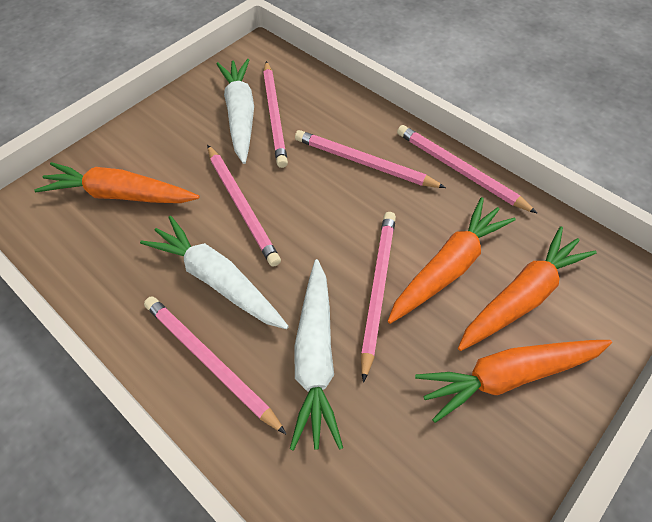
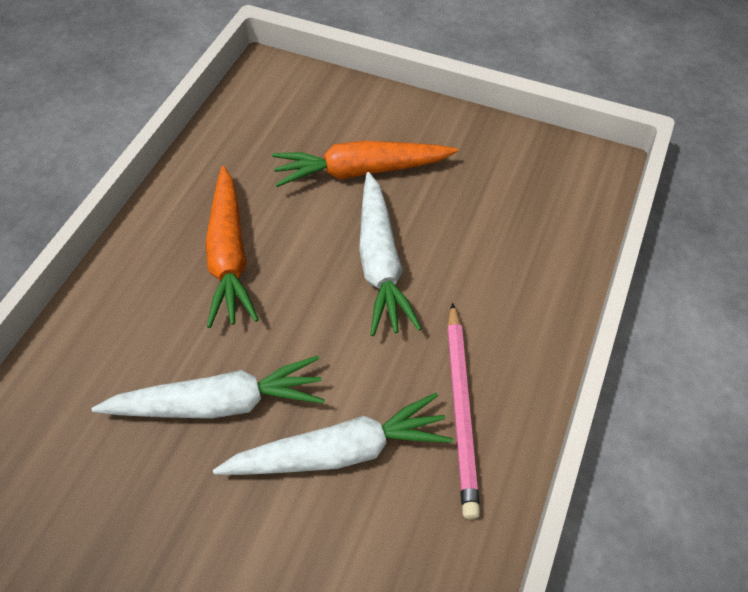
orange carrot: 4 -> 2
pink pencil: 6 -> 1

